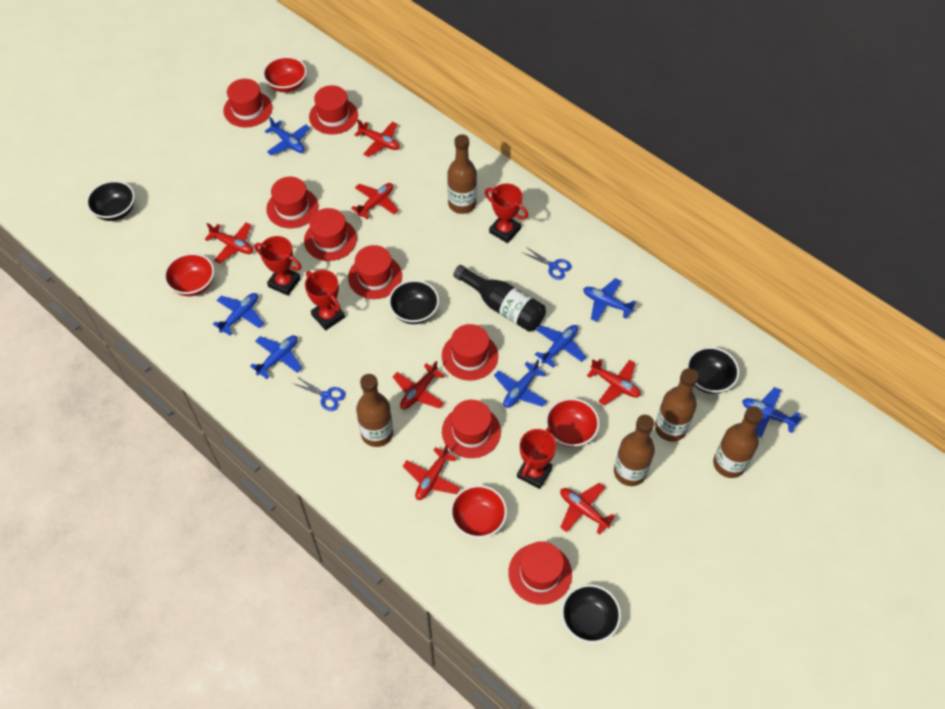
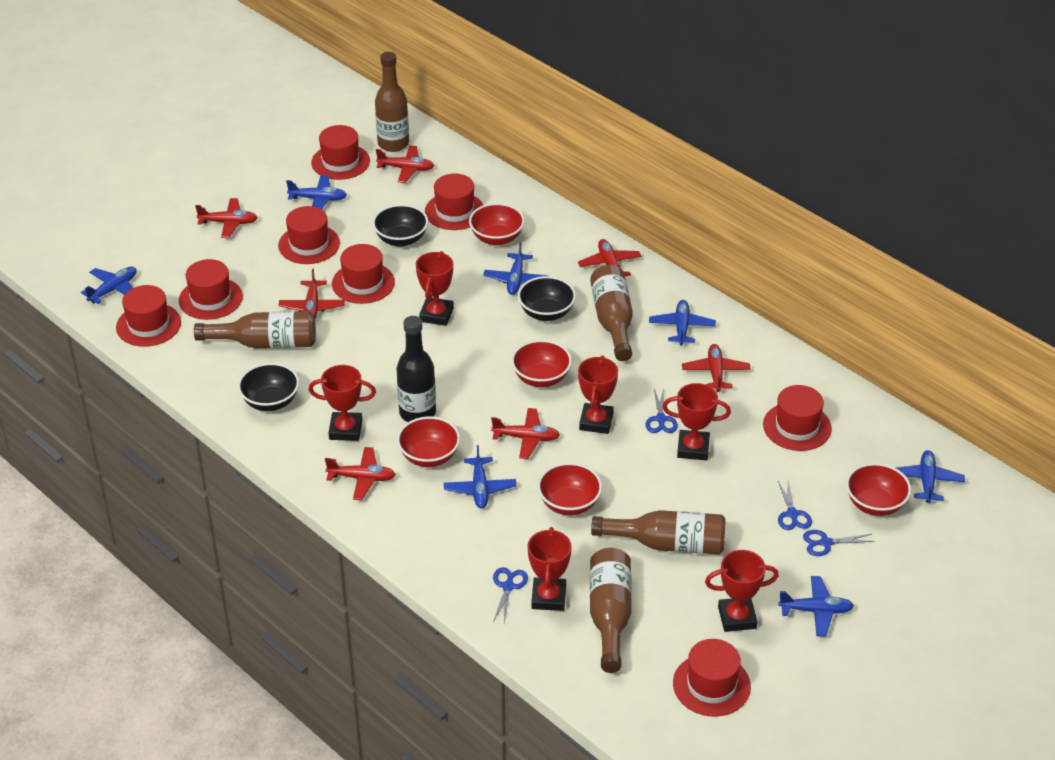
black bowl: 4 -> 3
blue scissors: 2 -> 4
red bowl: 4 -> 5
red trophy: 4 -> 6

